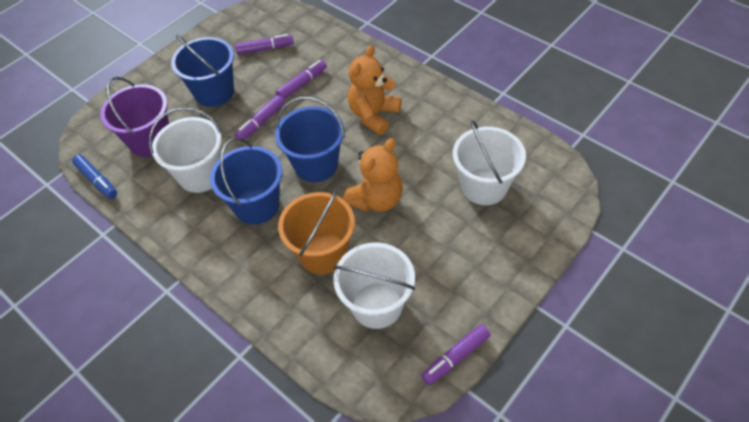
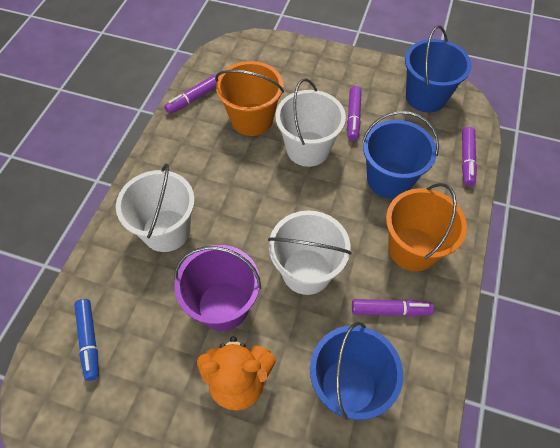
orange bucket: 1 -> 2
orange teddy bear: 2 -> 1

